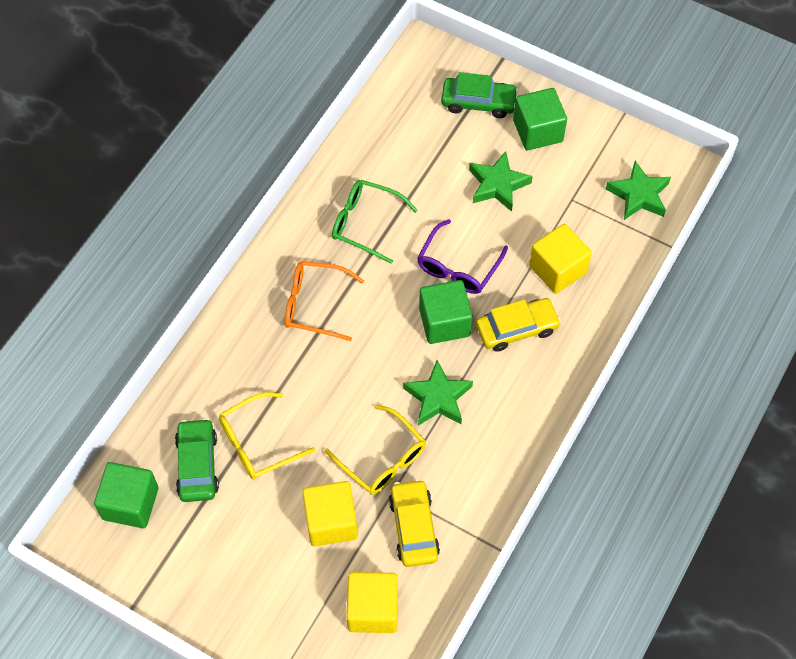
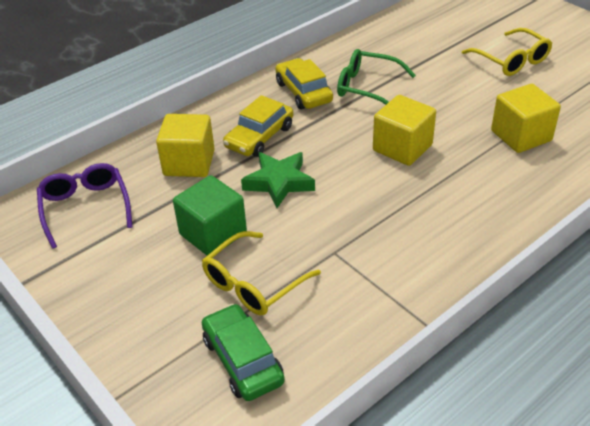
green car: 2 -> 1
green cube: 3 -> 1
green star: 3 -> 1
orange glasses: 1 -> 0

